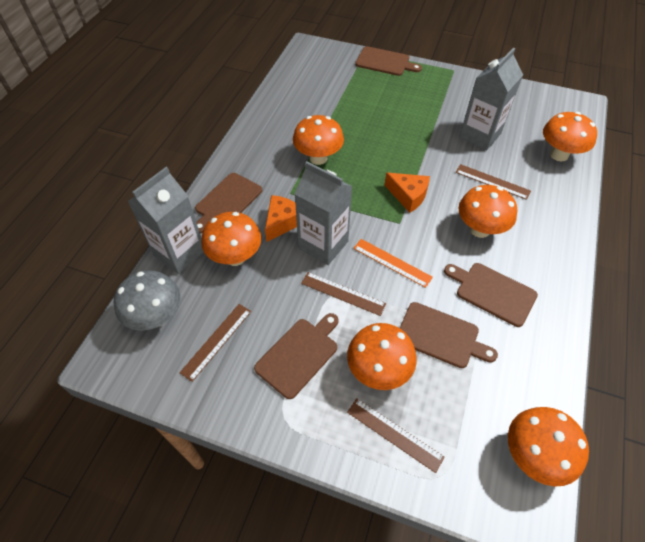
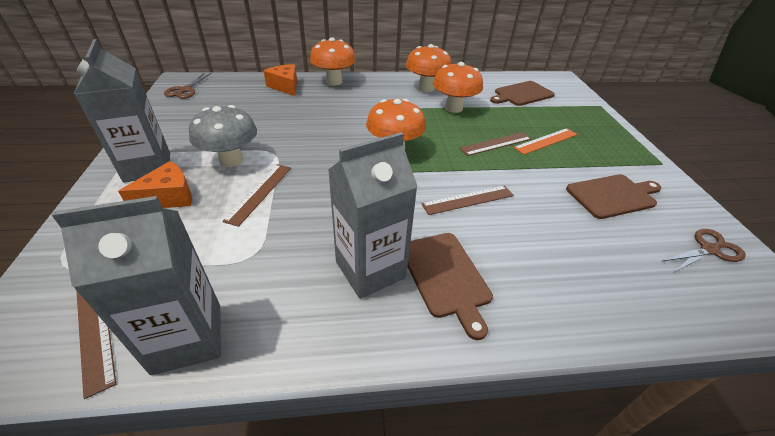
brown cutting board: 5 -> 3
brown scissors: 0 -> 2
orange mushroom: 6 -> 4

